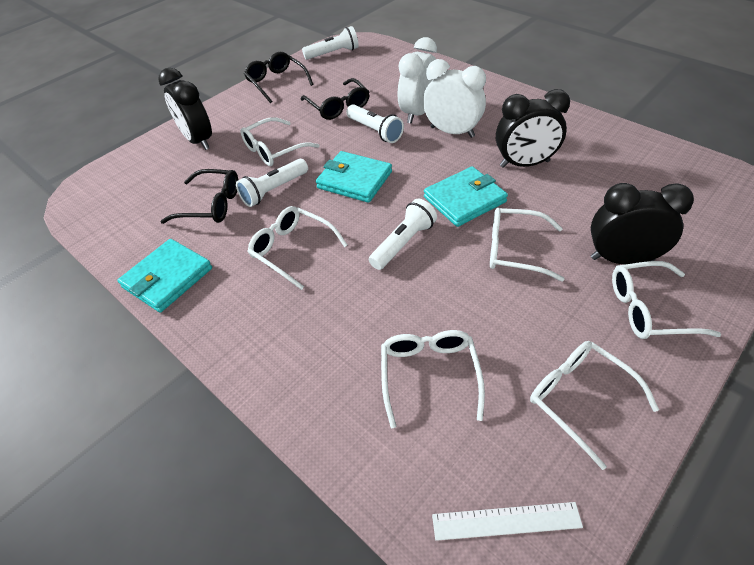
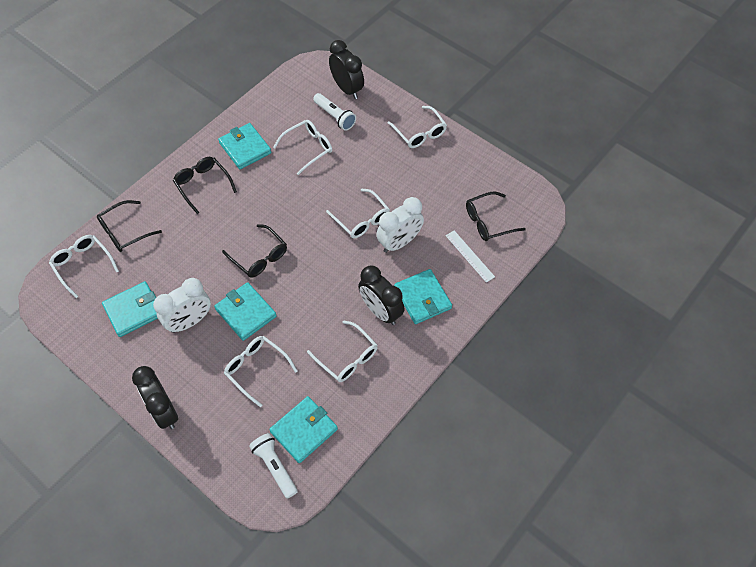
black glasses: 3 -> 4
turquoise wallet: 3 -> 5
white flashlight: 4 -> 2

